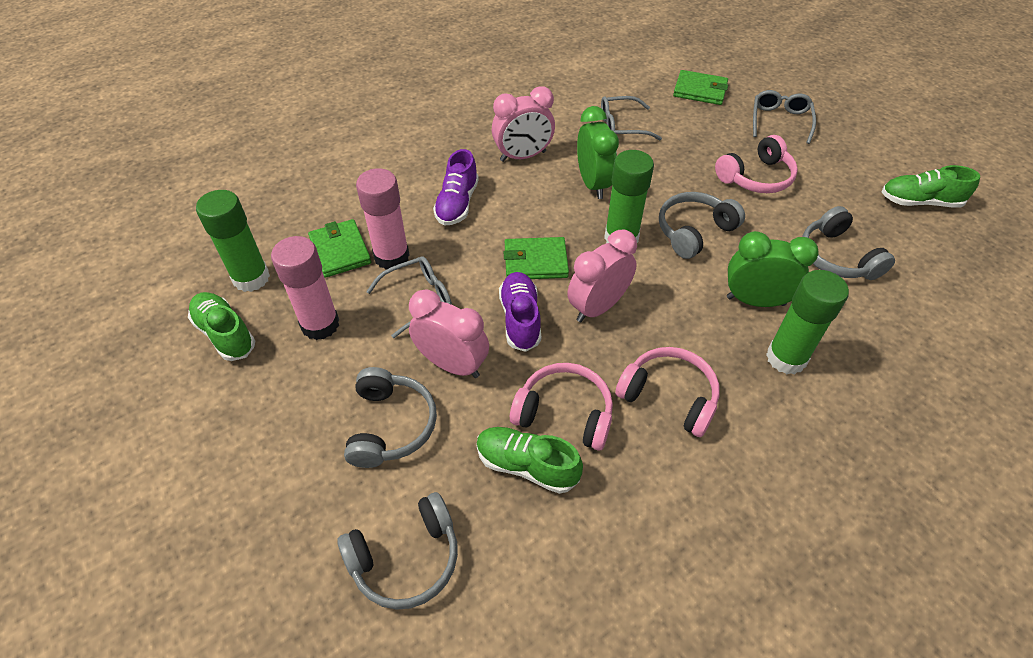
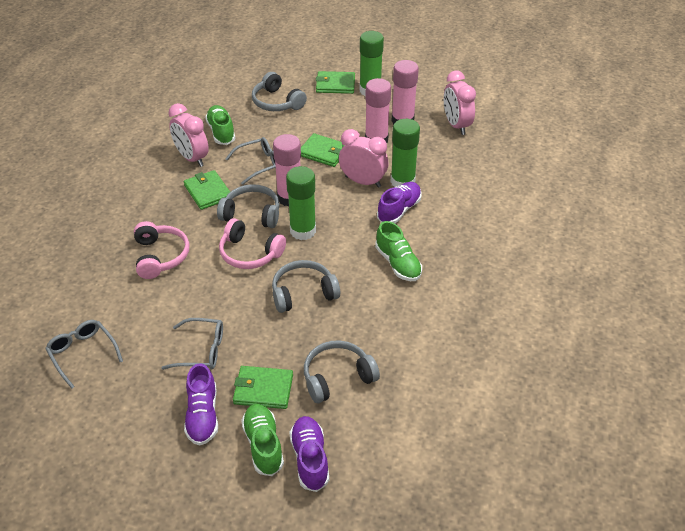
green clock: 2 -> 0
green wallet: 3 -> 4
pink glue stick: 2 -> 3
pink headphones: 3 -> 2
purple shoe: 2 -> 3

